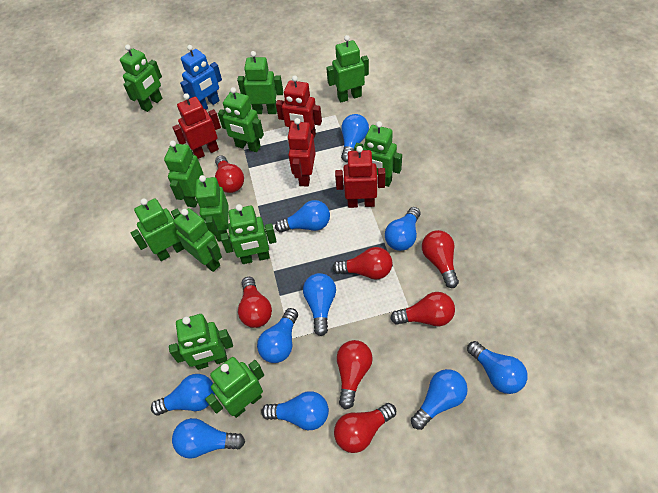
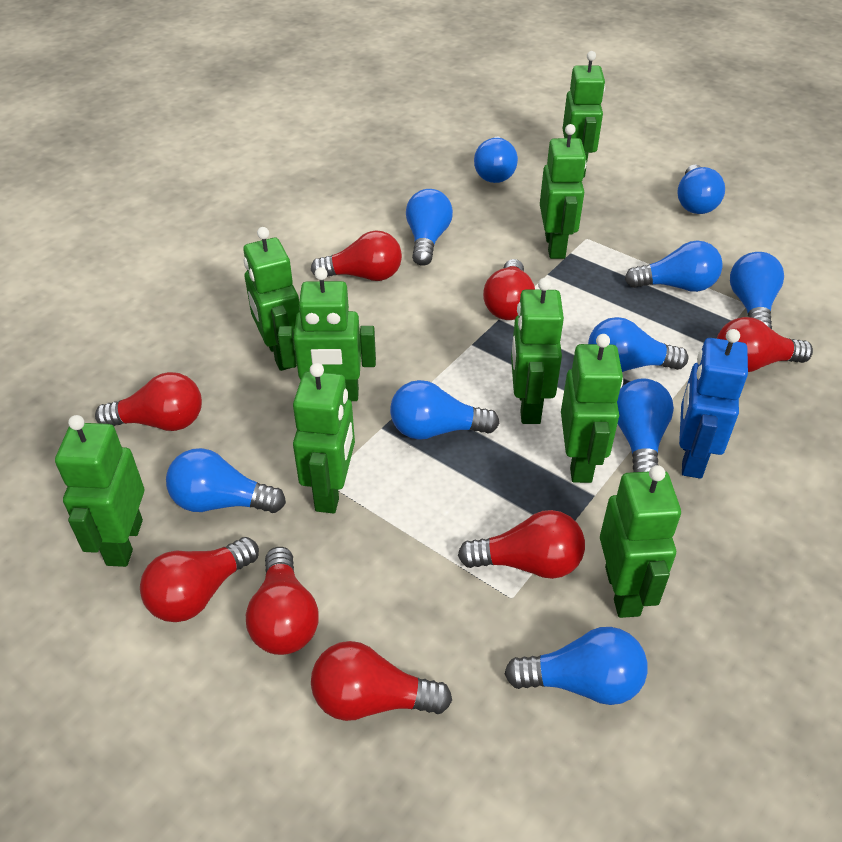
green robot: 12 -> 9
red light bulb: 7 -> 8
red robot: 4 -> 0

